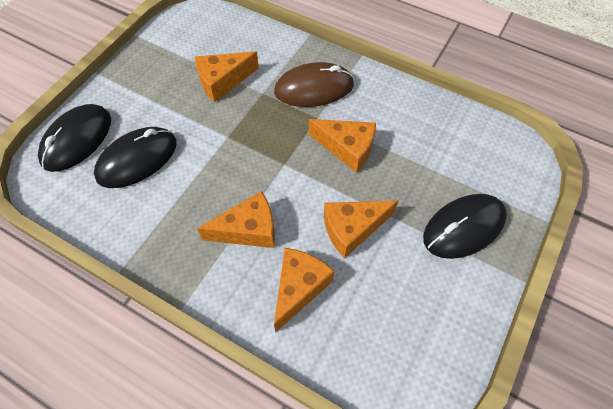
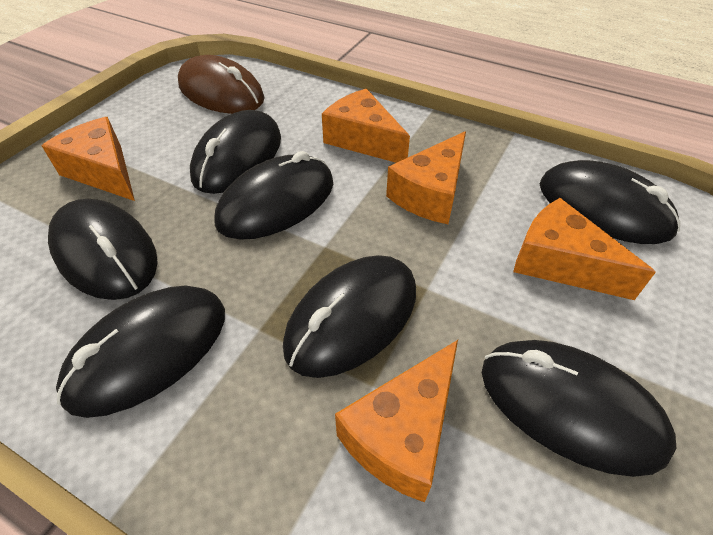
black mouse: 3 -> 7

